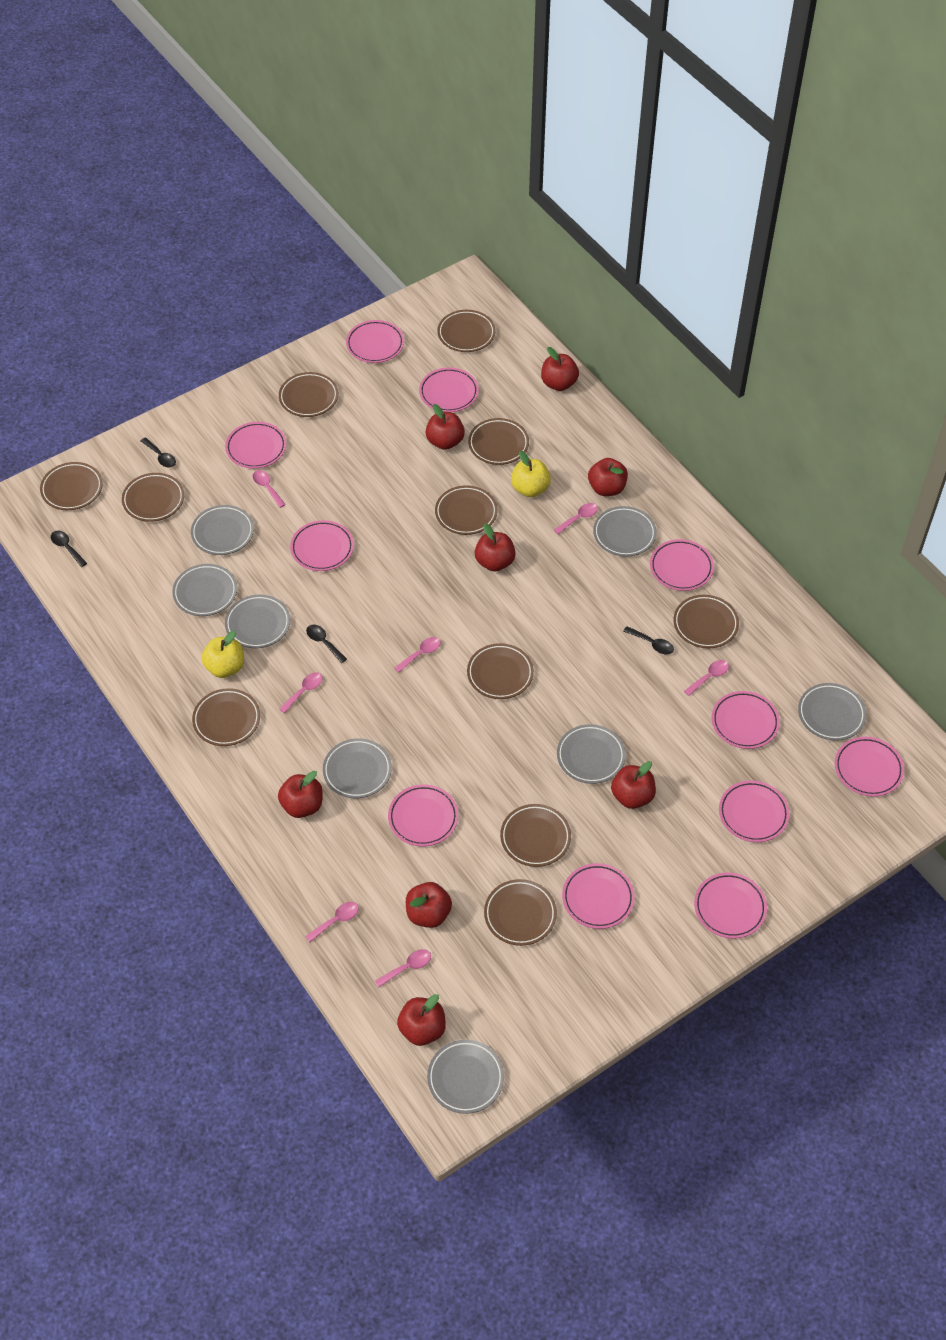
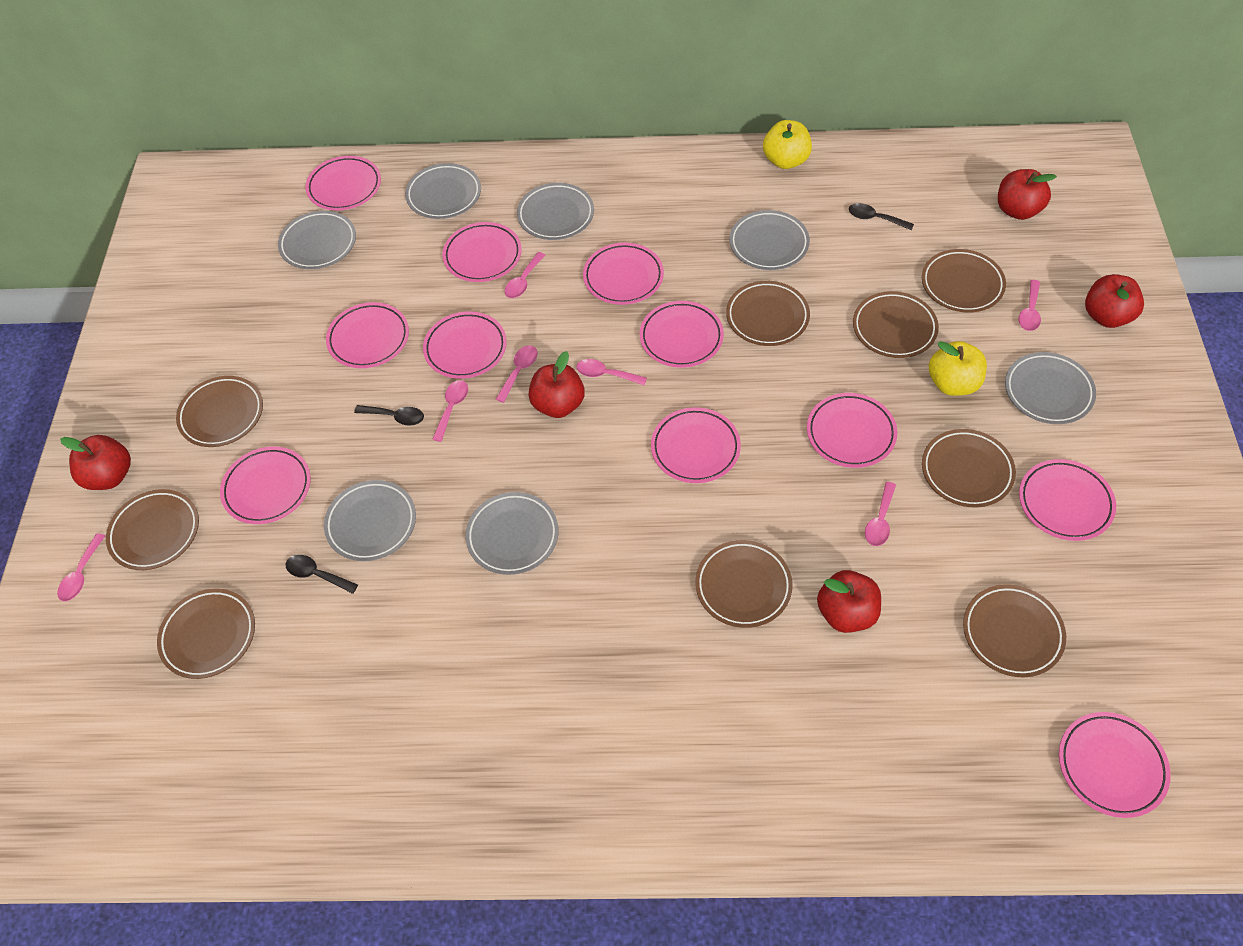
black spoon: 4 -> 3
brown plate: 11 -> 9
grey plate: 8 -> 7
red apple: 8 -> 5

